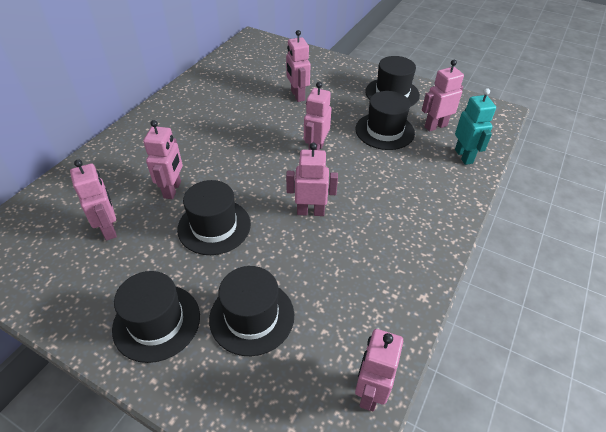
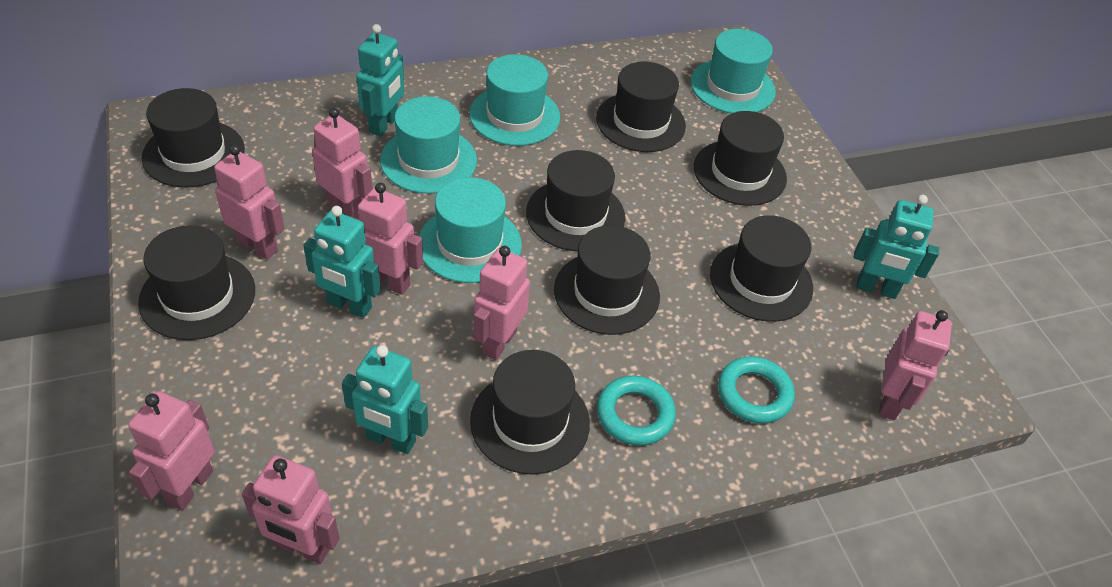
black hat: 5 -> 8
turquoise hat: 0 -> 4
turquoise ring: 0 -> 2
turquoise robot: 1 -> 4

